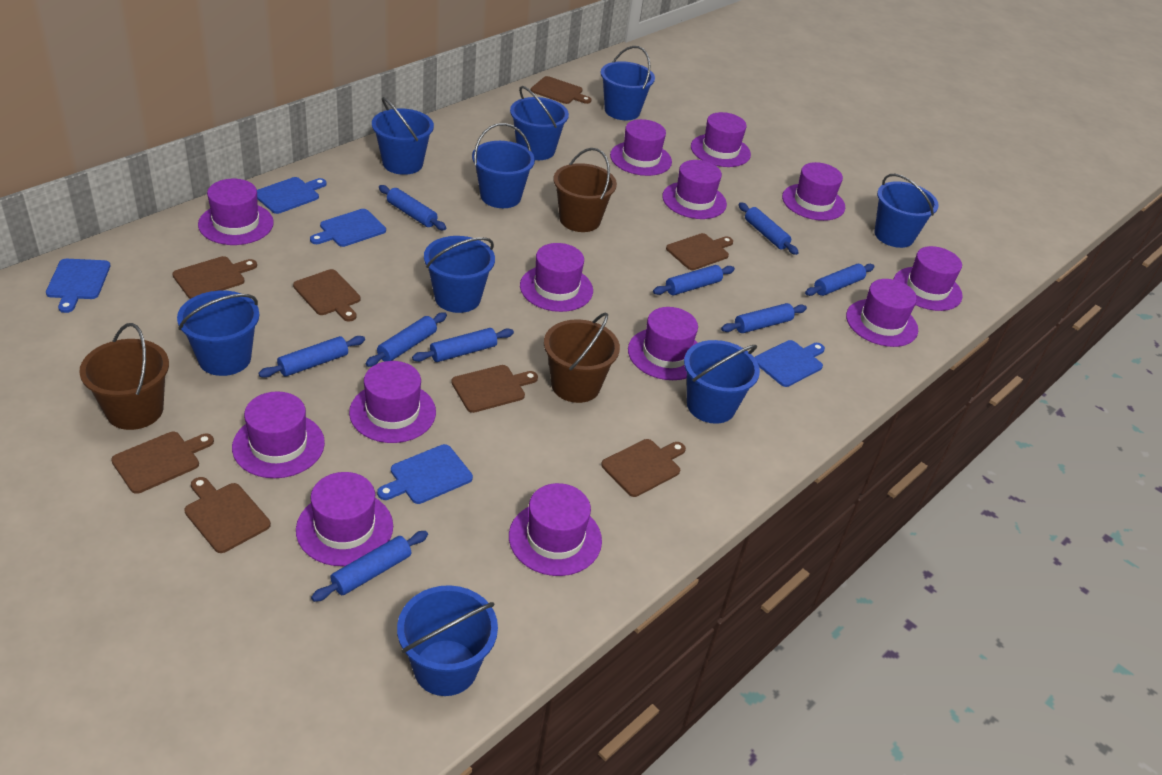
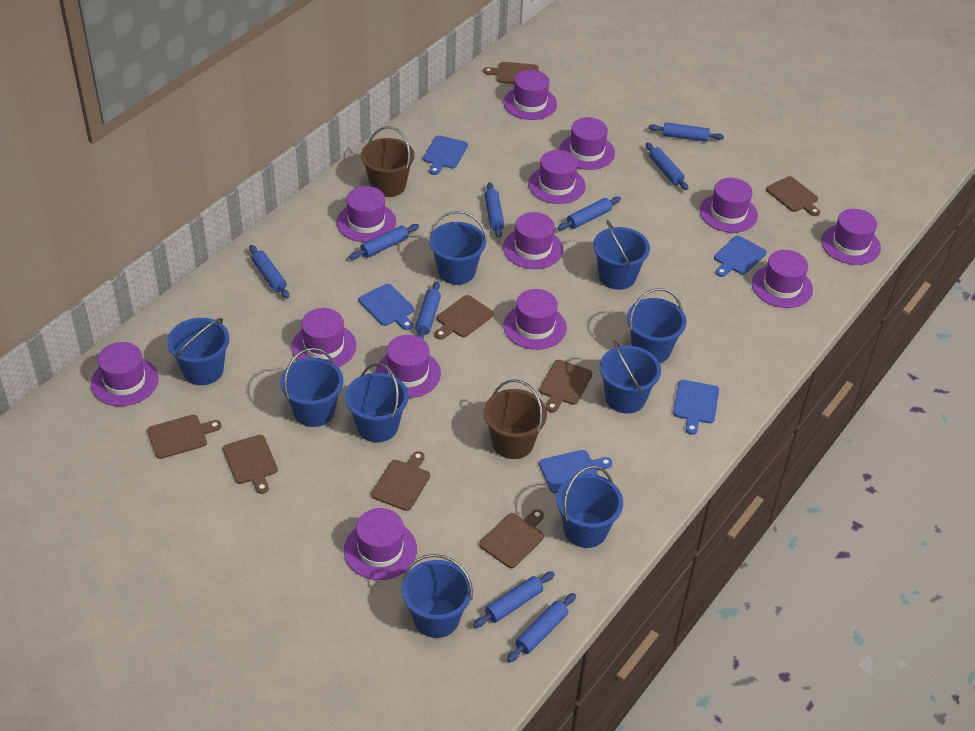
brown bucket: 3 -> 2

